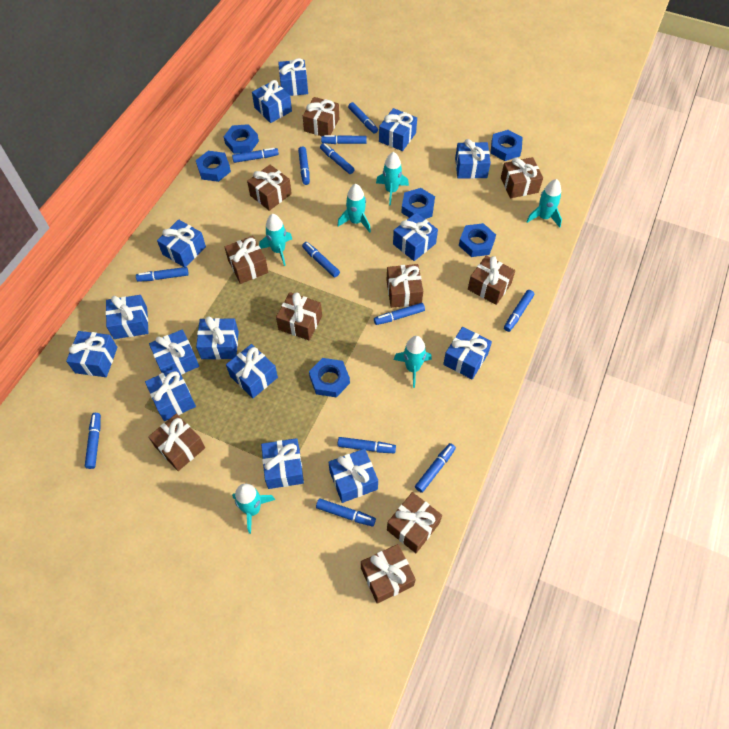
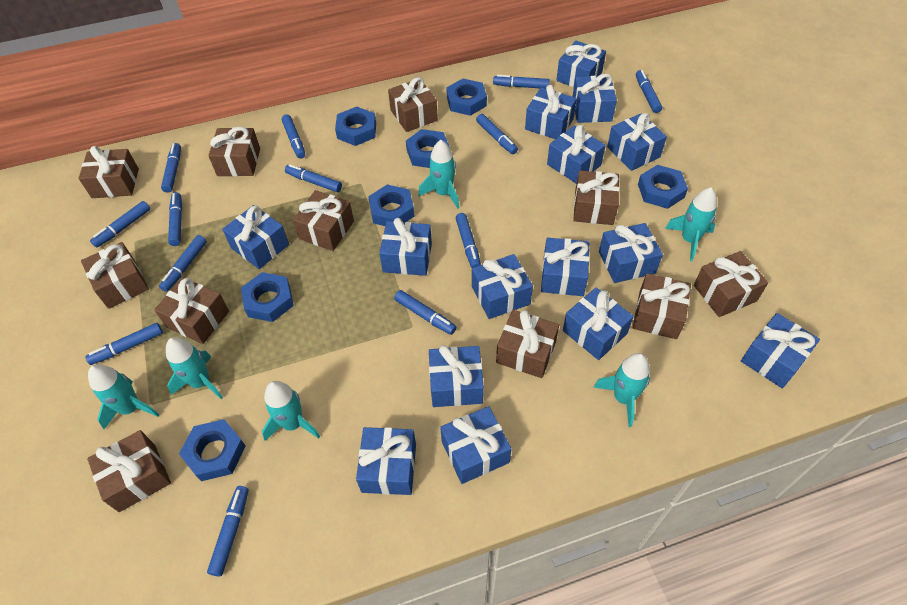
blue nut: 6 -> 7
brown gift: 10 -> 11

